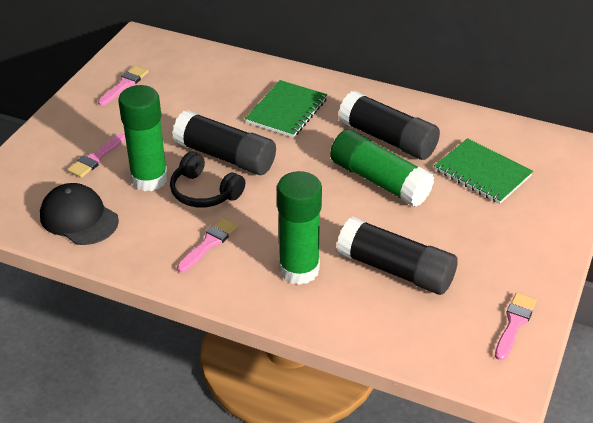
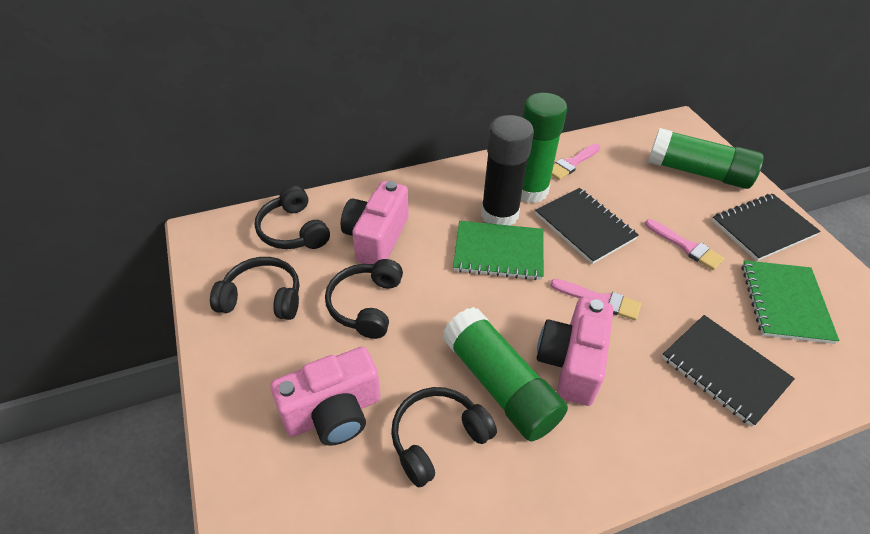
black cap: 1 -> 0
black glue stick: 3 -> 1
black headphones: 1 -> 4
black notebook: 0 -> 3
pink brush: 4 -> 3
pink camera: 0 -> 3

